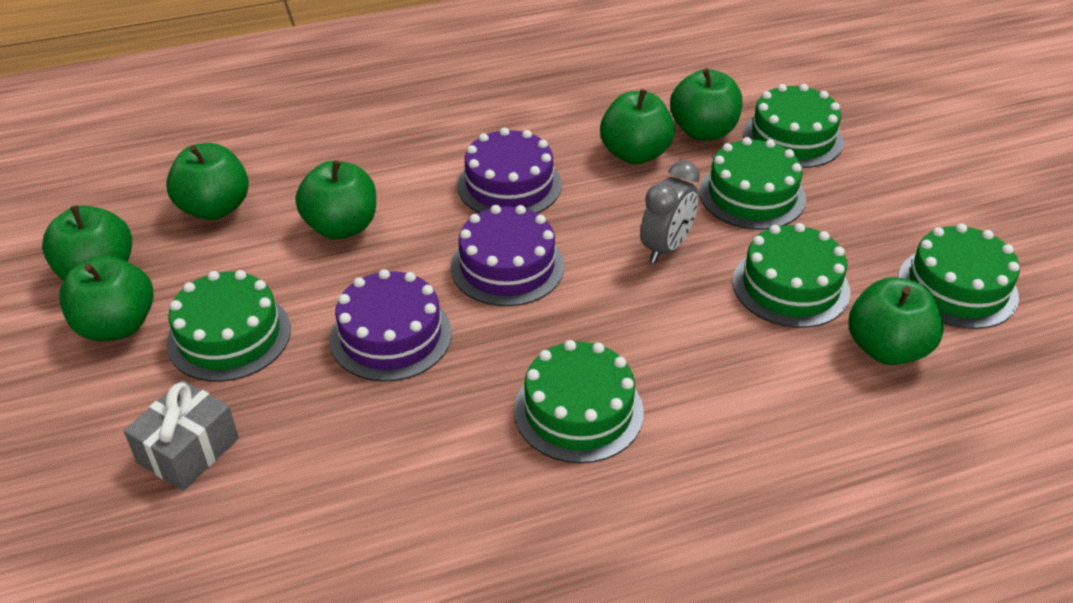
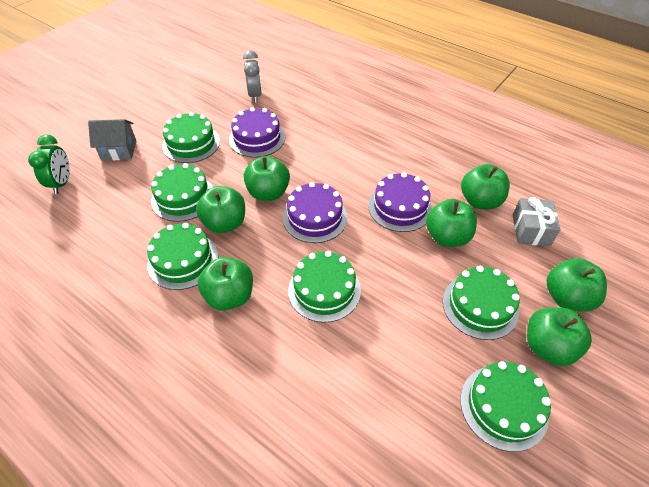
green clock: 0 -> 1
grey house: 0 -> 1

